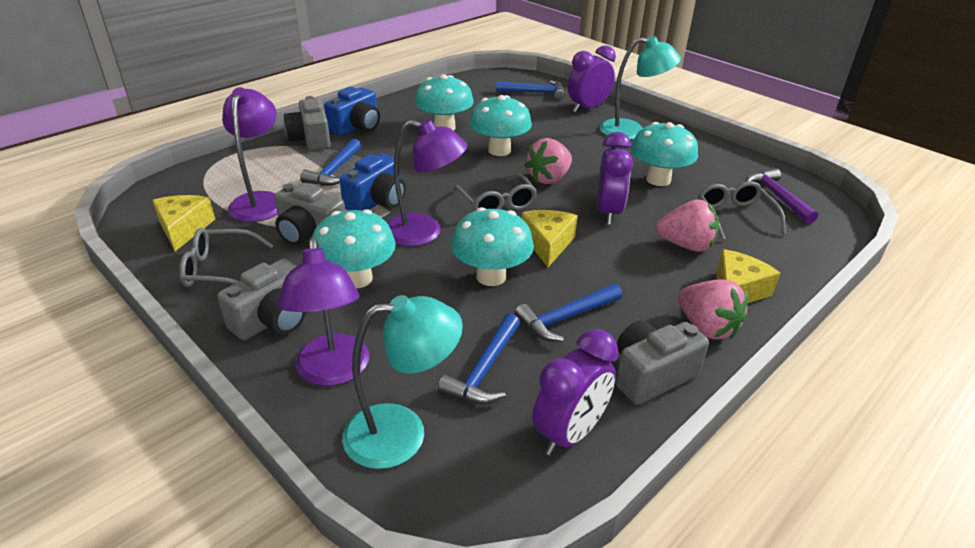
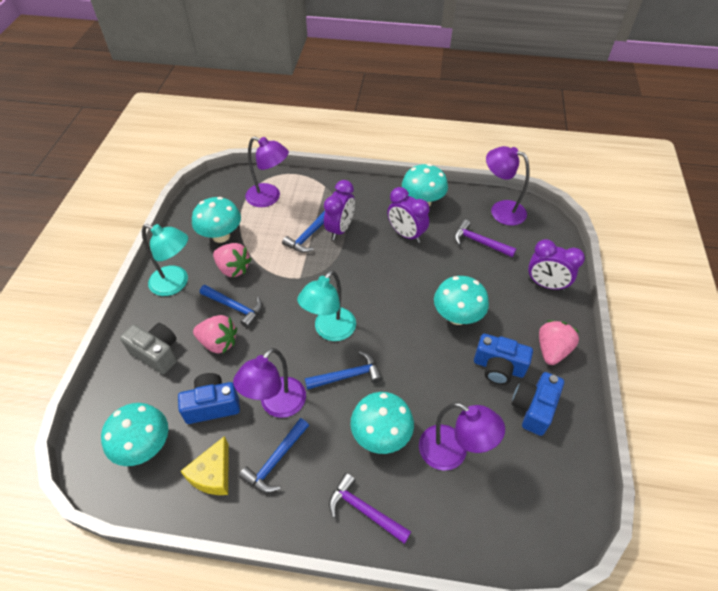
blue camera: 2 -> 3
grey camera: 4 -> 1
grey glasses: 3 -> 0
purple hammer: 1 -> 2
purple lamp: 3 -> 4
yellow cheese: 3 -> 1

